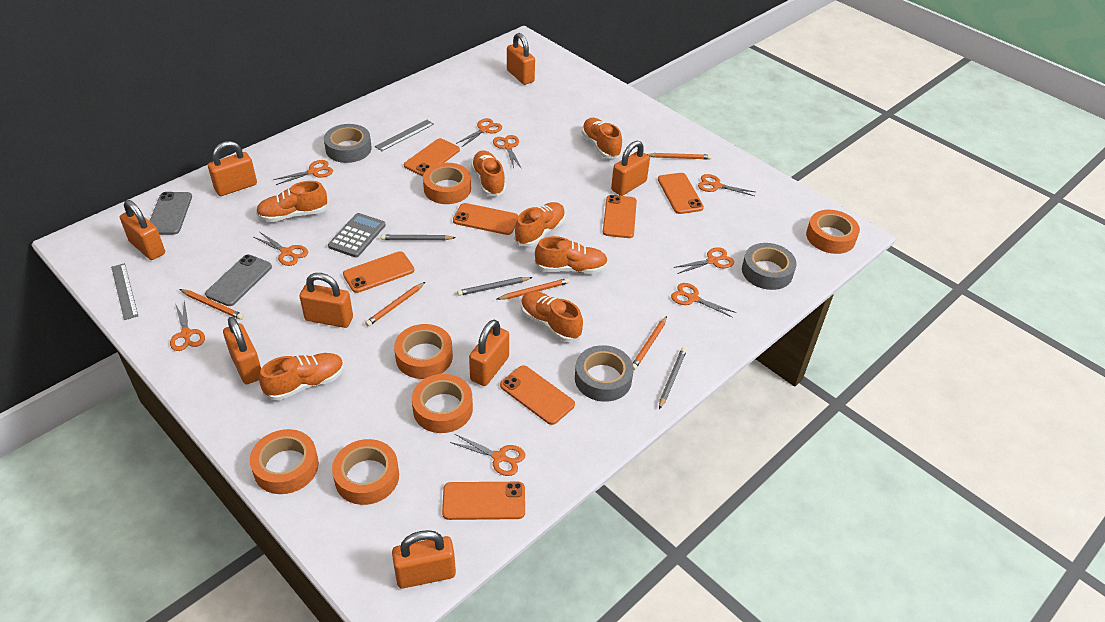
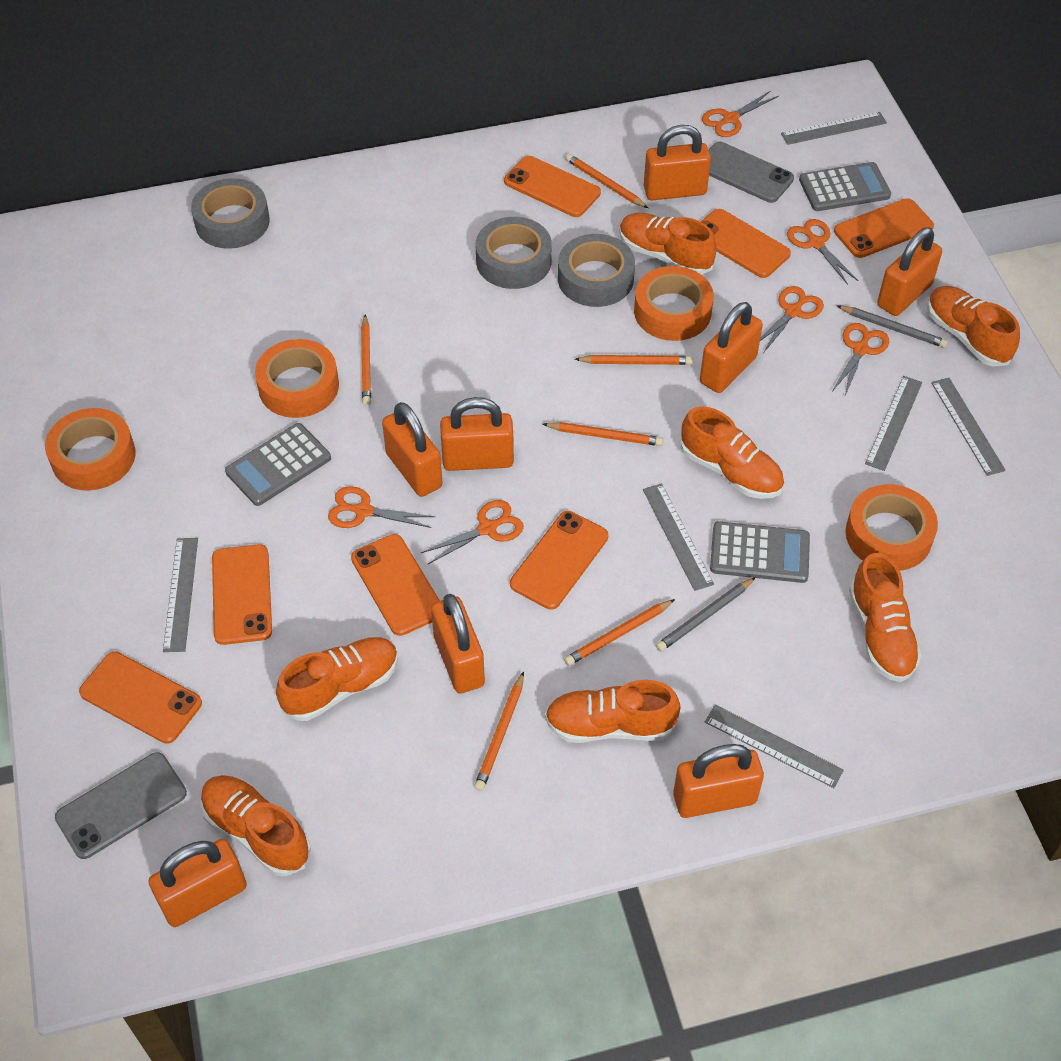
grey calculator: 1 -> 3
grey pencil: 3 -> 2
grey ruler: 2 -> 6
orange pencil: 5 -> 6
orange scissors: 9 -> 6
orange tape: 6 -> 4

